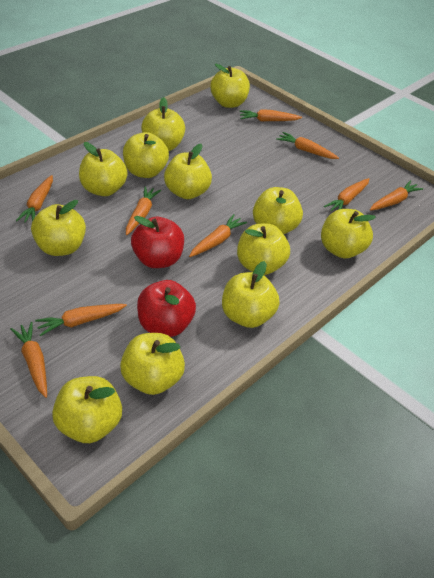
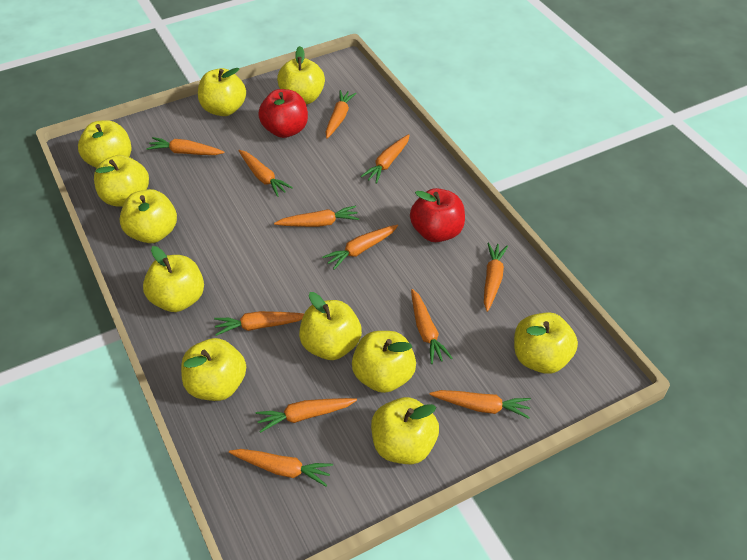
orange carrot: 9 -> 12
yellow apple: 12 -> 11

